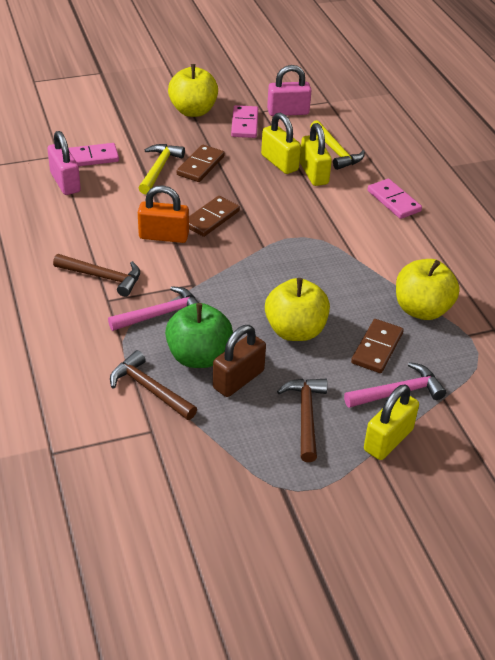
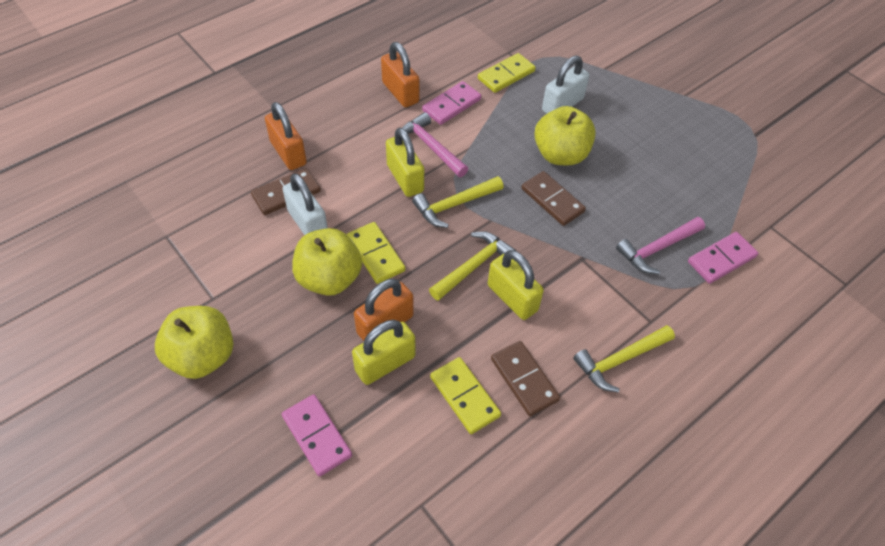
brown hammer: 3 -> 0
brown padlock: 1 -> 0
green apple: 1 -> 0
orange padlock: 1 -> 3
pink padlock: 2 -> 0
white padlock: 0 -> 2
yellow domino: 0 -> 3
yellow hammer: 2 -> 3

